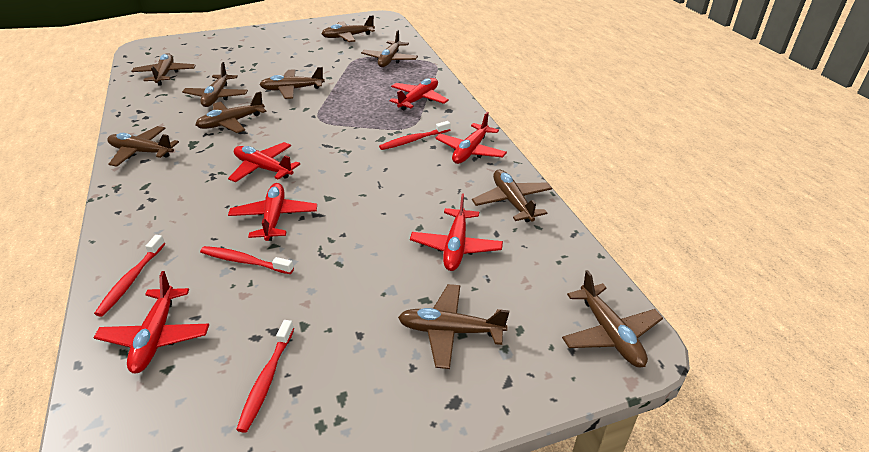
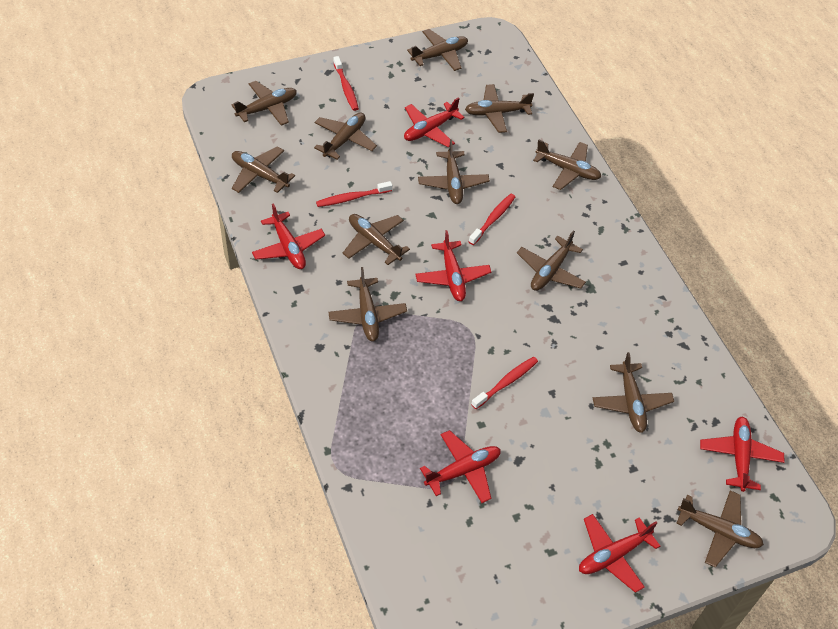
brown plane: 10 -> 12

